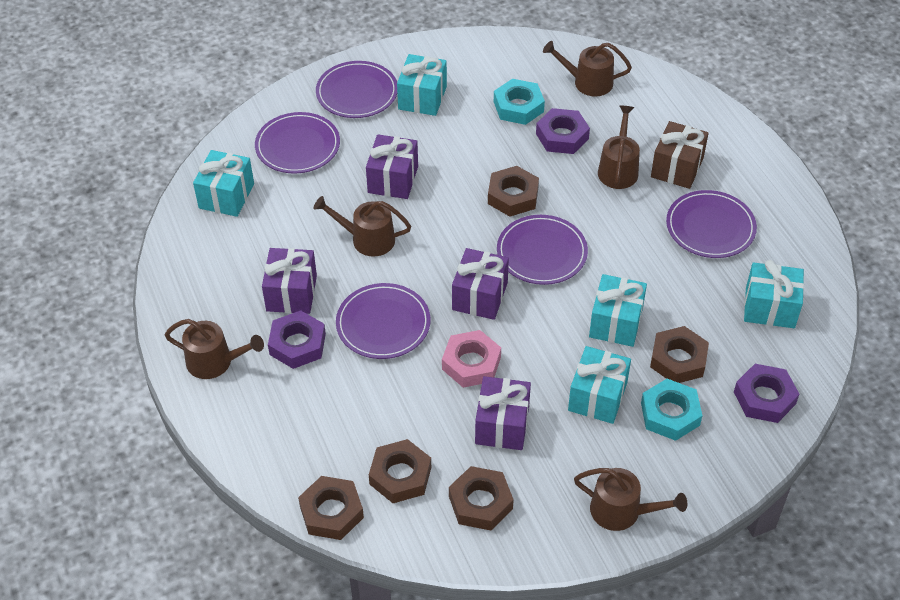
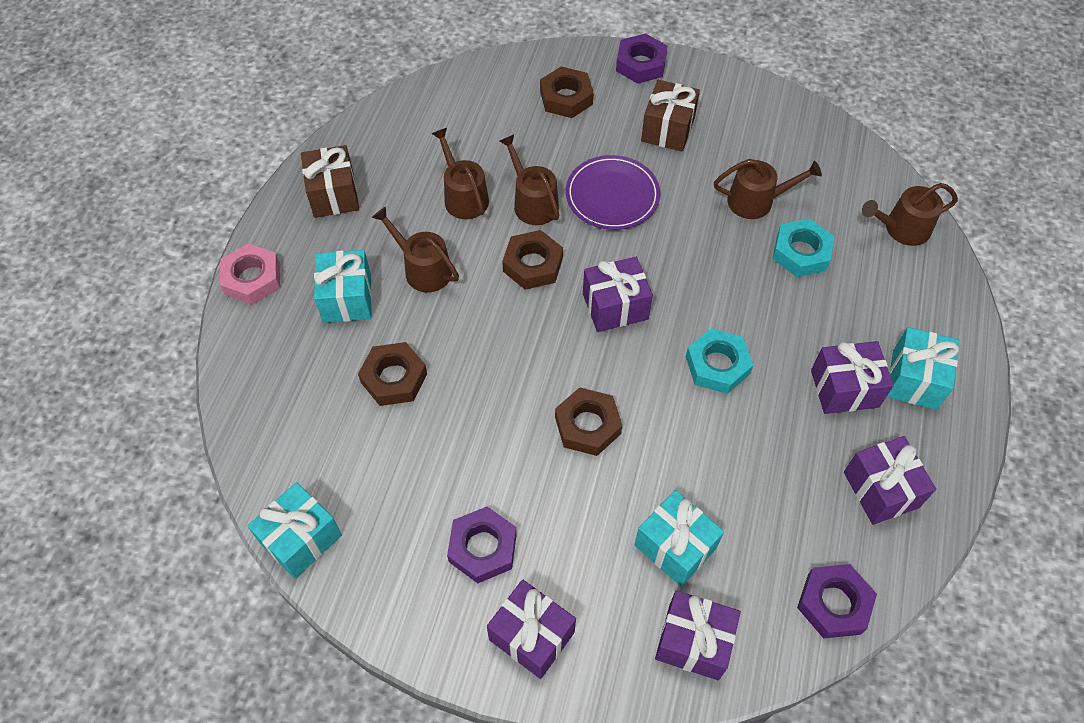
brown gift: 1 -> 2
brown nut: 5 -> 4
purple gift: 4 -> 5
purple plate: 5 -> 1
turquoise gift: 5 -> 4

